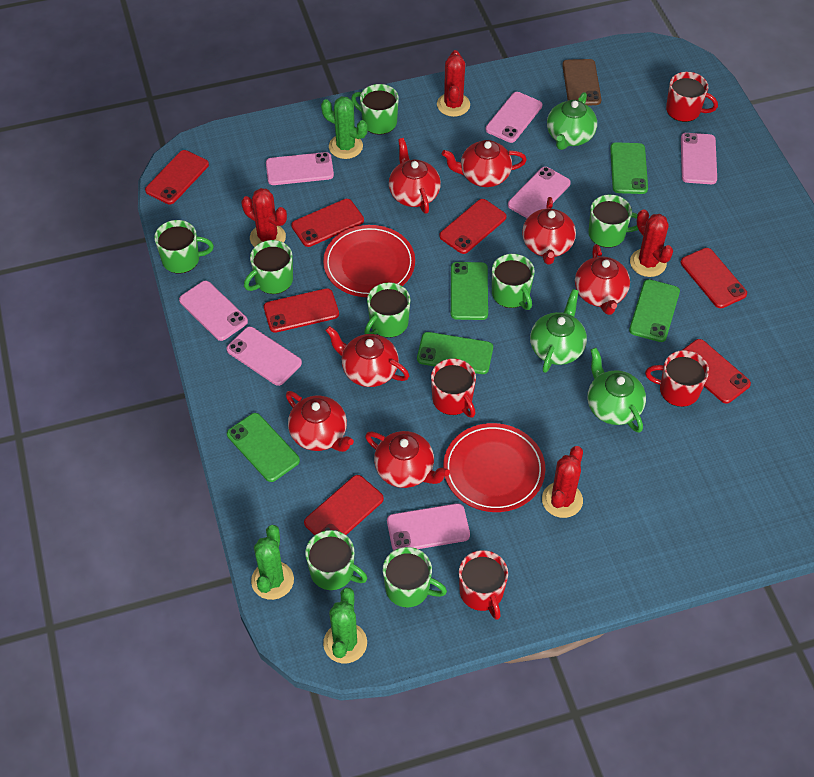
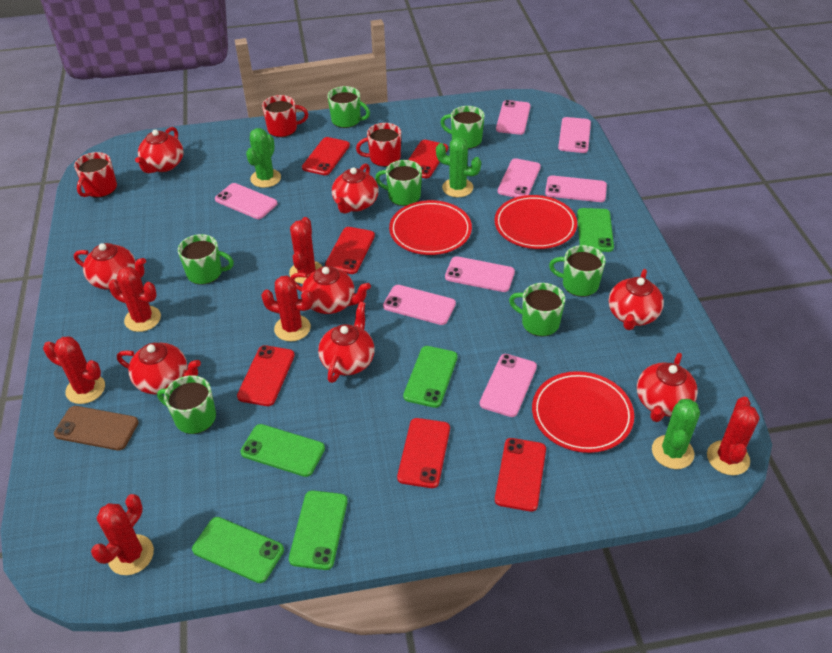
green mug: 8 -> 7
green teapot: 3 -> 0
pink phone: 7 -> 8
red cactus: 4 -> 6
red mug: 4 -> 3
red phone: 7 -> 6
red plate: 2 -> 3
red teapot: 7 -> 8

